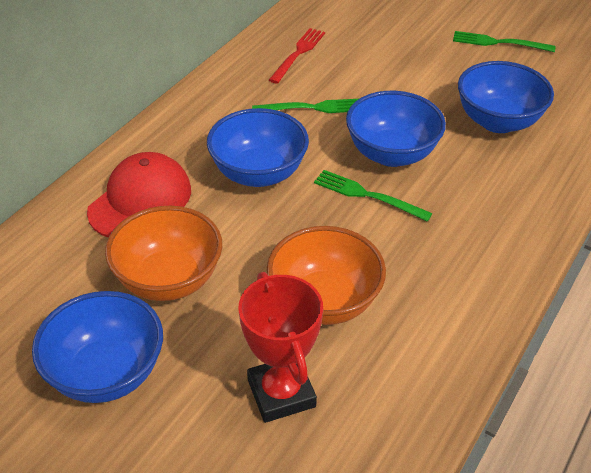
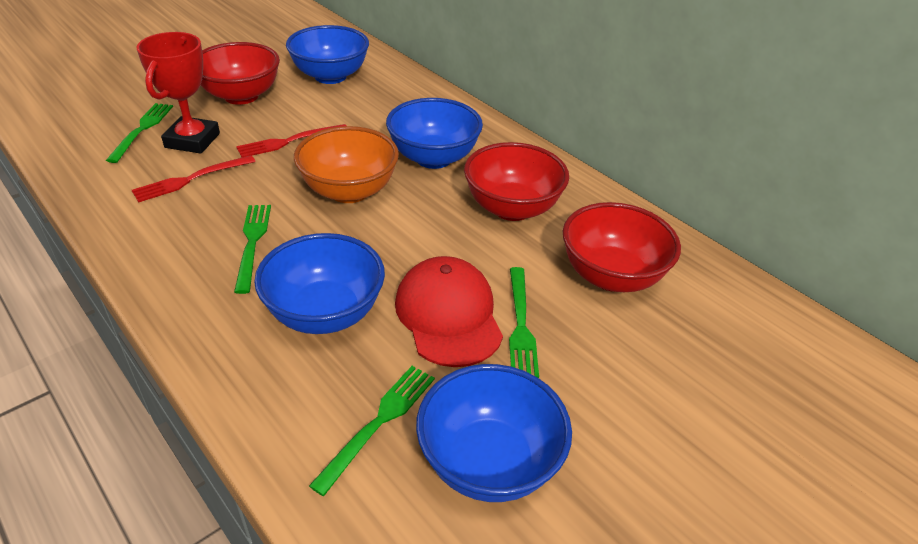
green fork: 3 -> 4
orange bowl: 2 -> 1
red bowl: 0 -> 3
red fork: 1 -> 2

